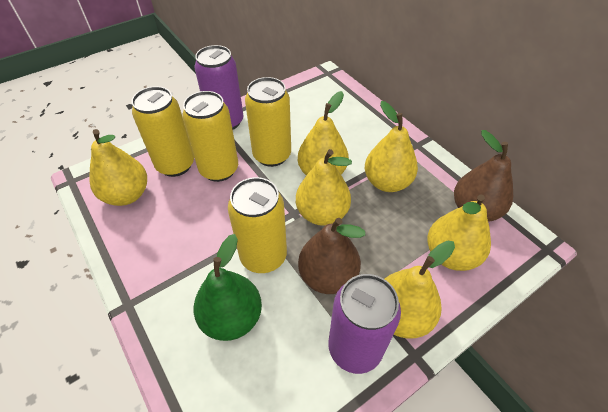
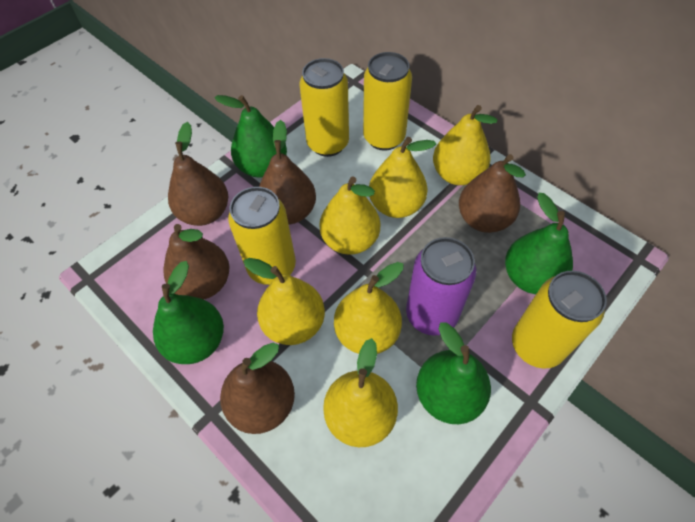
brown pear: 2 -> 5
green pear: 1 -> 4
purple can: 2 -> 1

